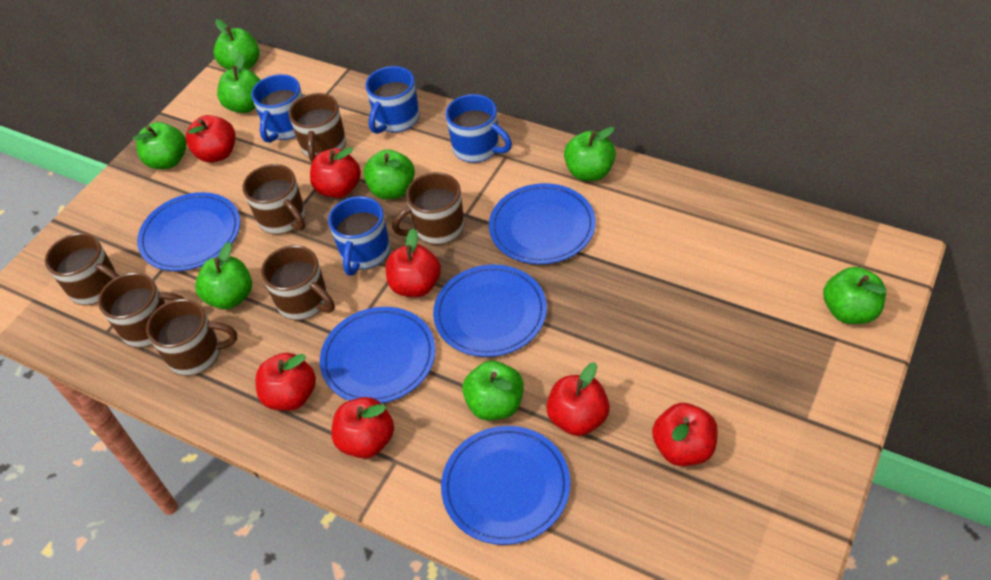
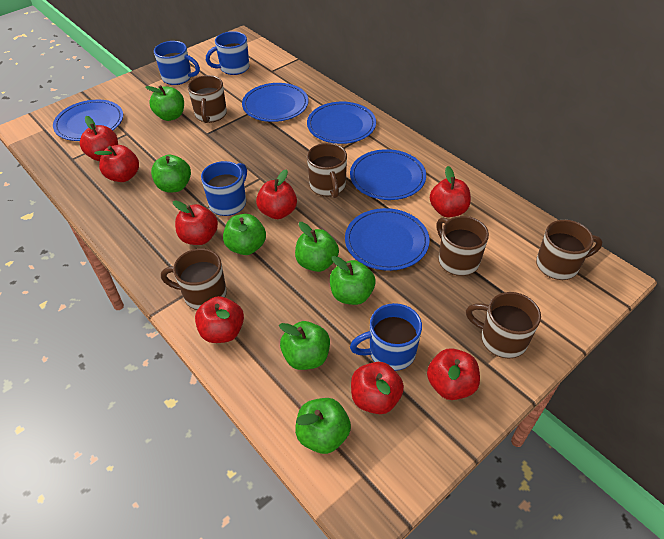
brown mug: 7 -> 6
green apple: 8 -> 7
red apple: 7 -> 8

